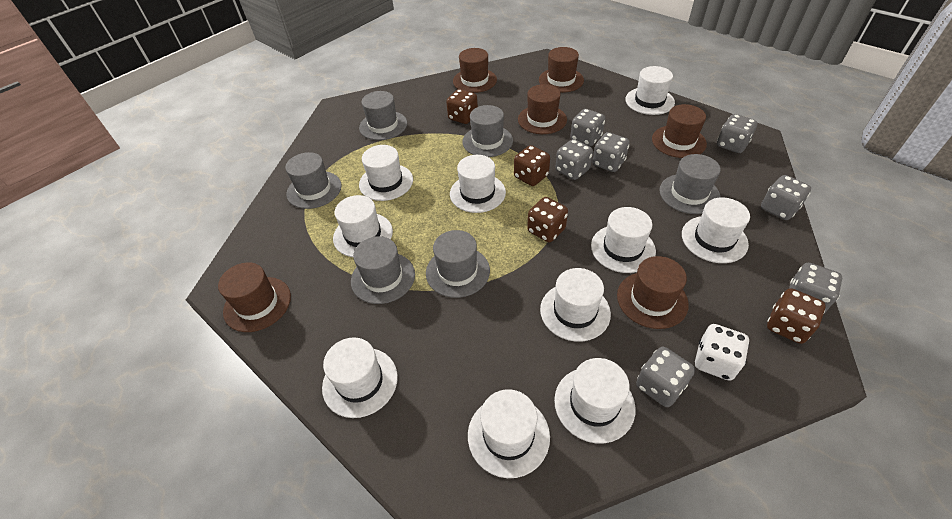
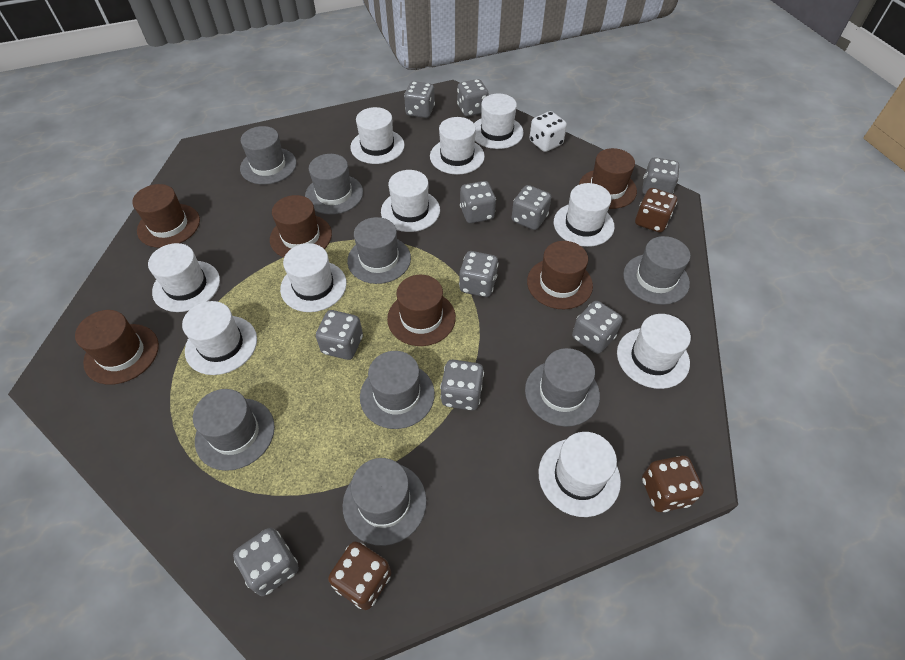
brown dice: 4 -> 3
grey dice: 7 -> 10
grey hat: 6 -> 8

